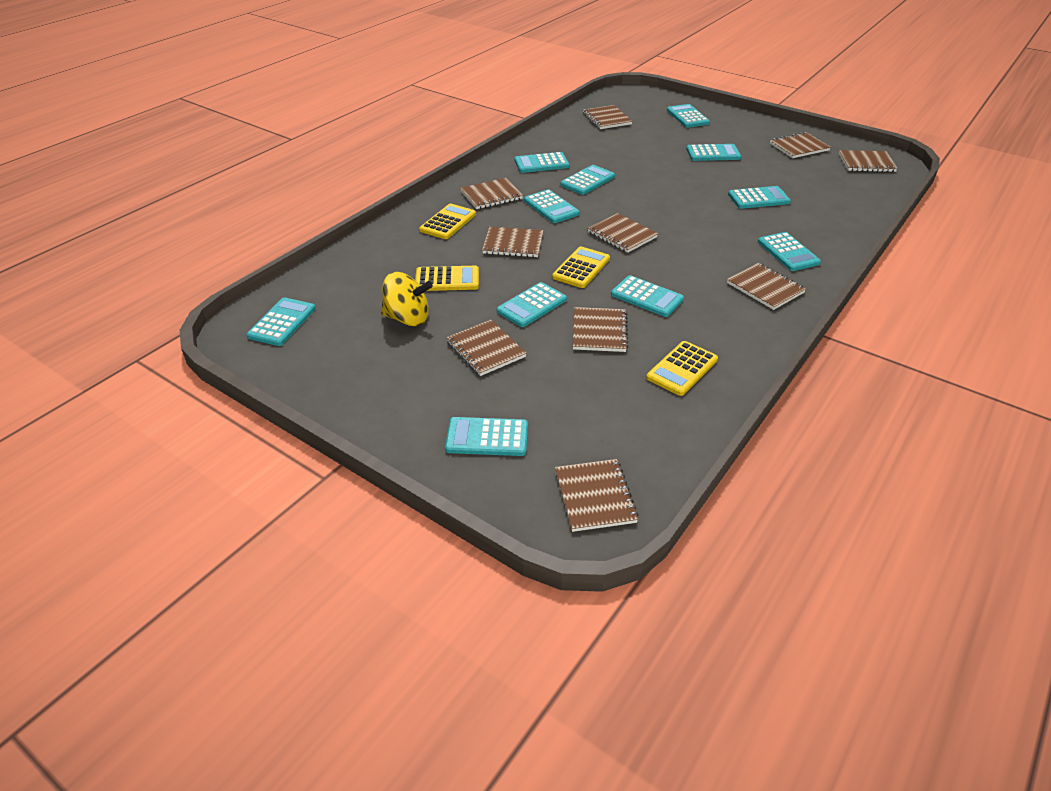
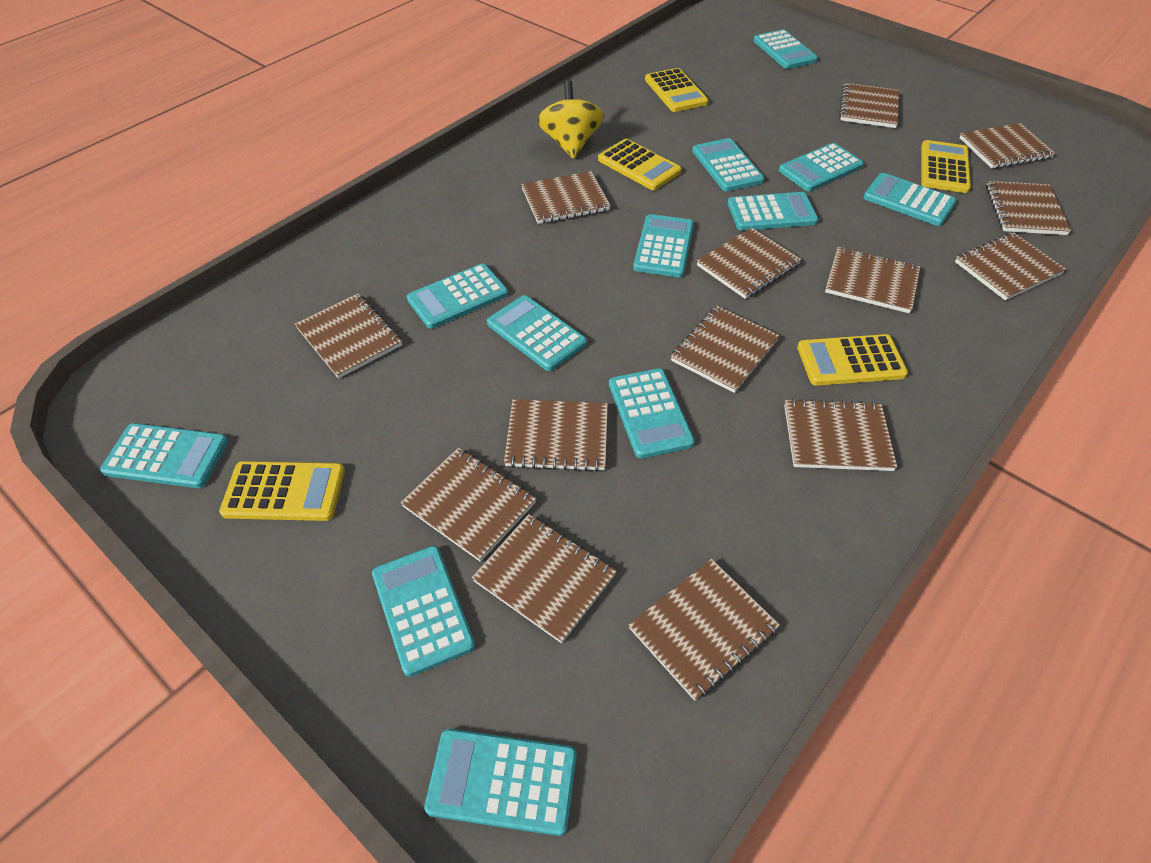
brown notebook: 10 -> 14
turquoise calculator: 11 -> 12
yellow calculator: 4 -> 5

